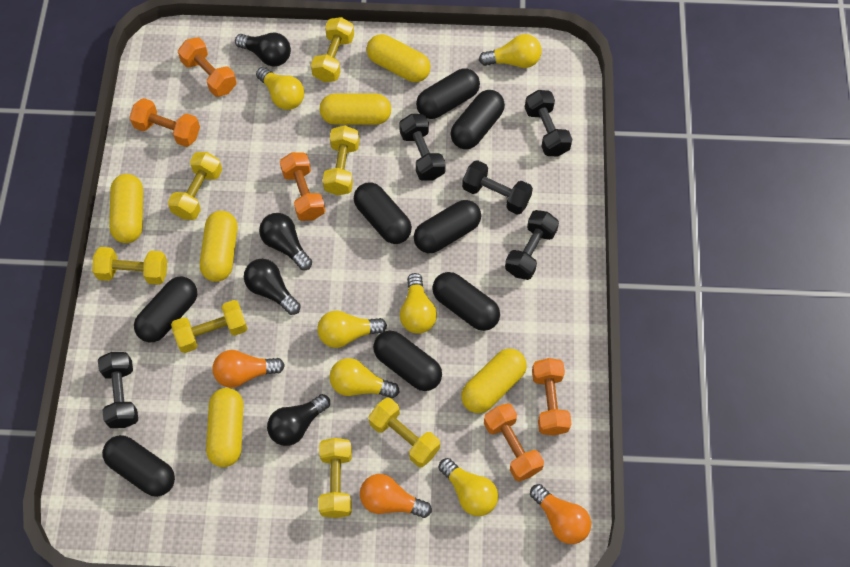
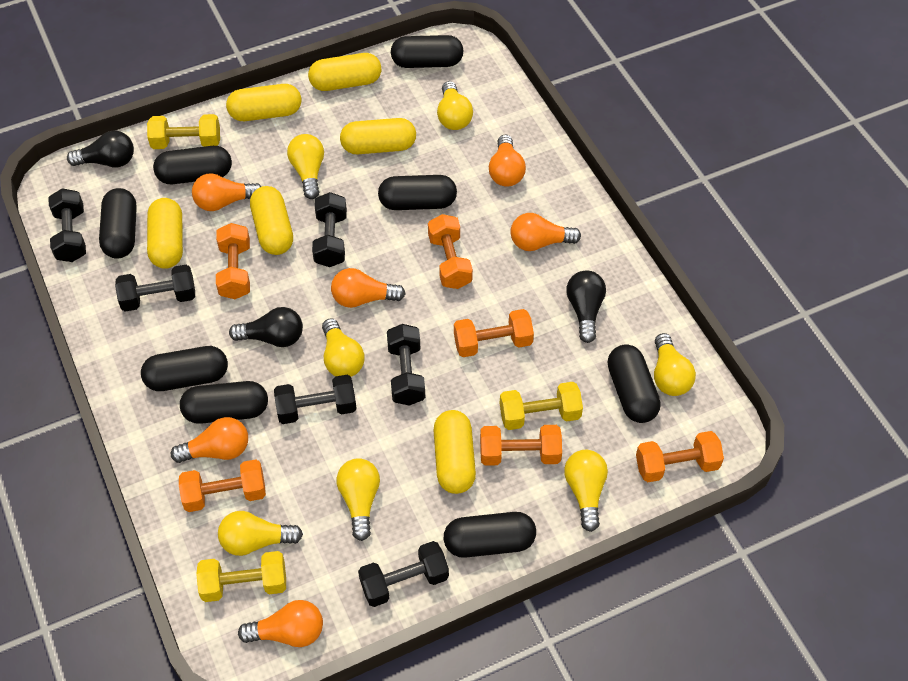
black dumbbell: 5 -> 6
black light bulb: 4 -> 3
orange dumbbell: 5 -> 6
orange light bulb: 3 -> 6
yellow dumbbell: 7 -> 3
yellow light bulb: 6 -> 7

